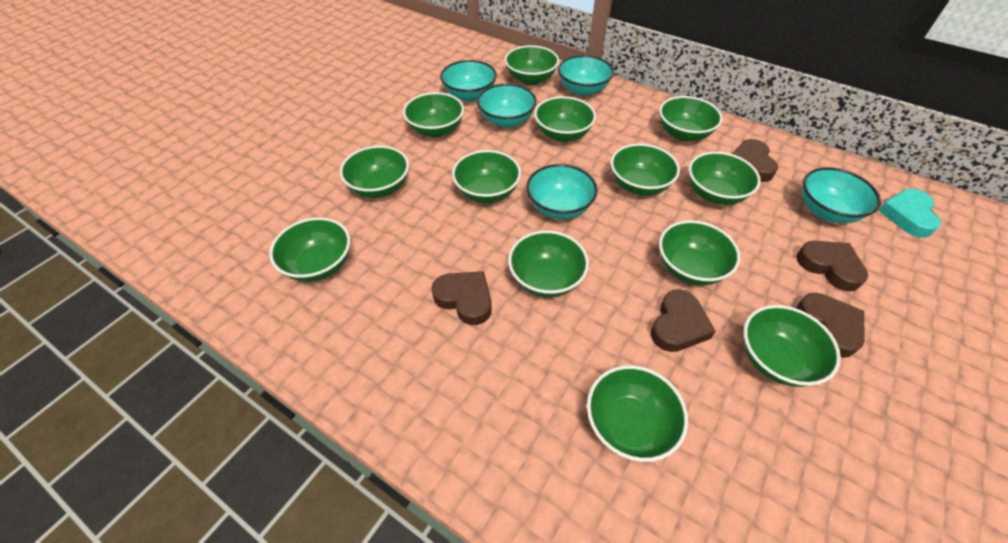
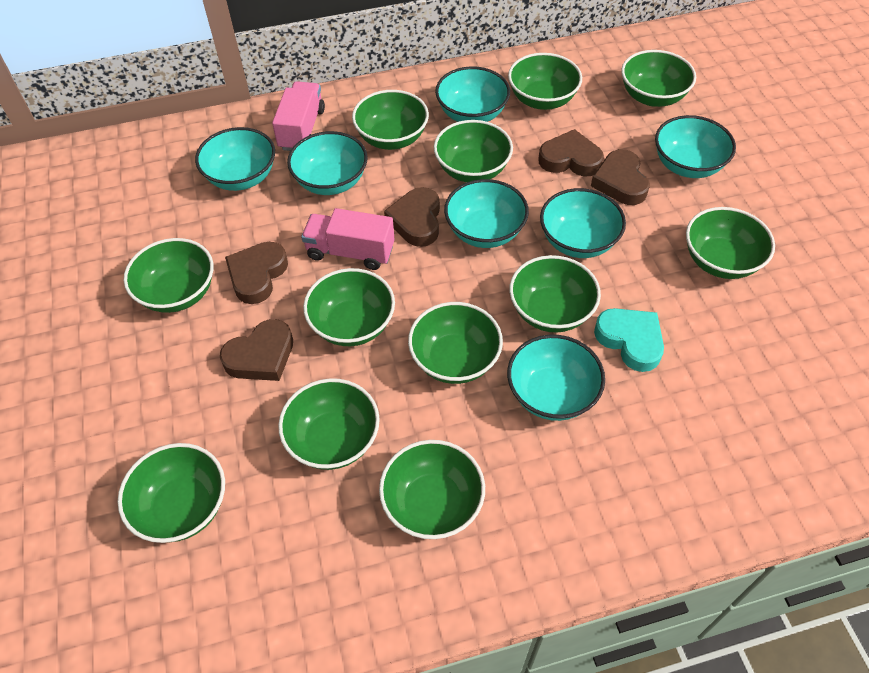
green bowl: 13 -> 12
pink truck: 0 -> 2
turquoise bowl: 5 -> 7

